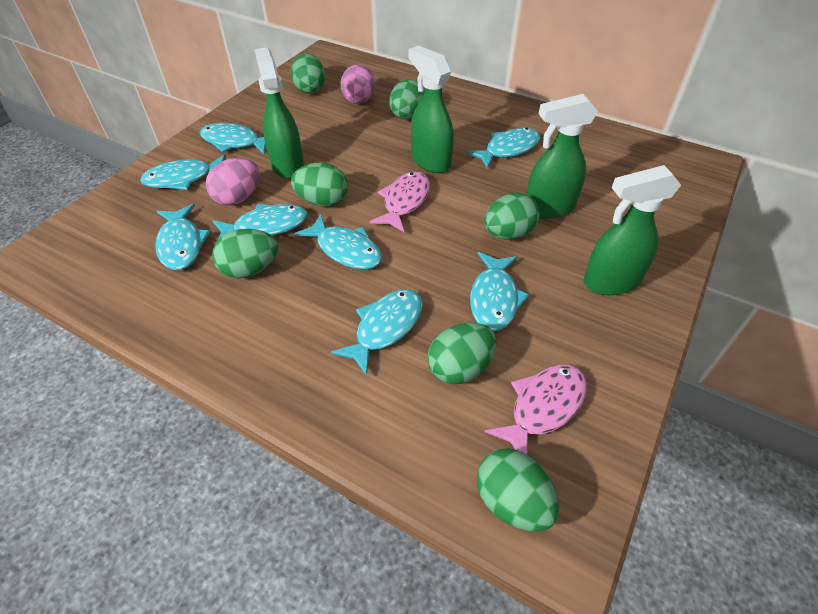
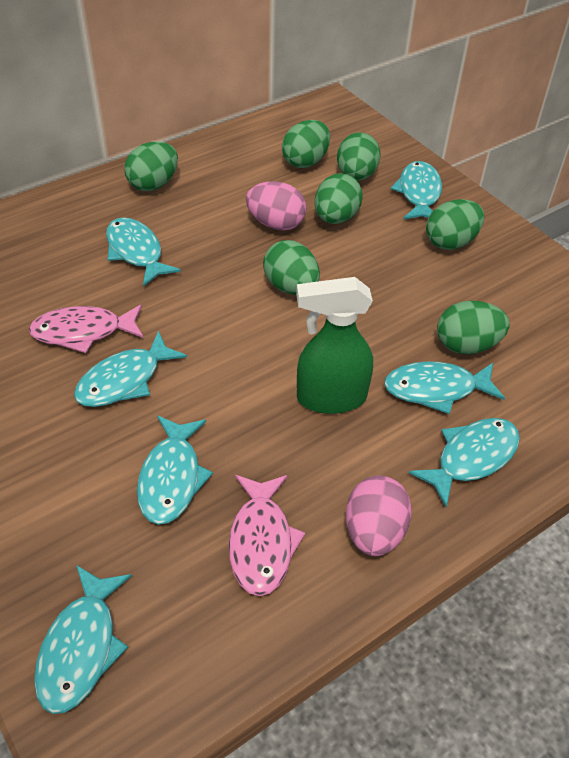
green spray bottle: 4 -> 1
turquoise fish: 8 -> 7

